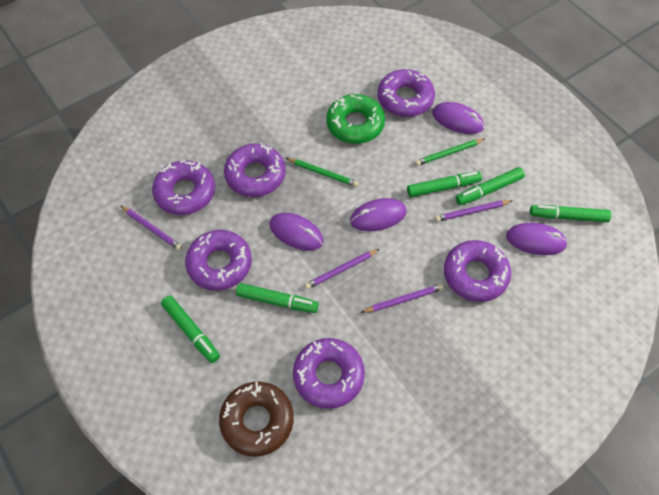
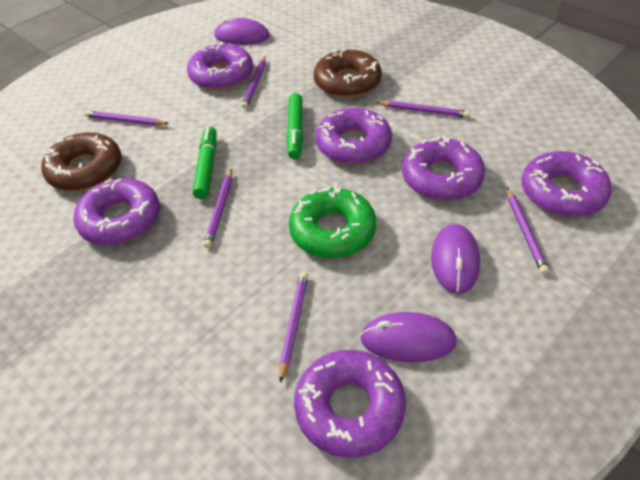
brown donut: 1 -> 2
green marker: 5 -> 2
green pencil: 2 -> 0
purple mouse: 4 -> 3
purple pencil: 4 -> 6

